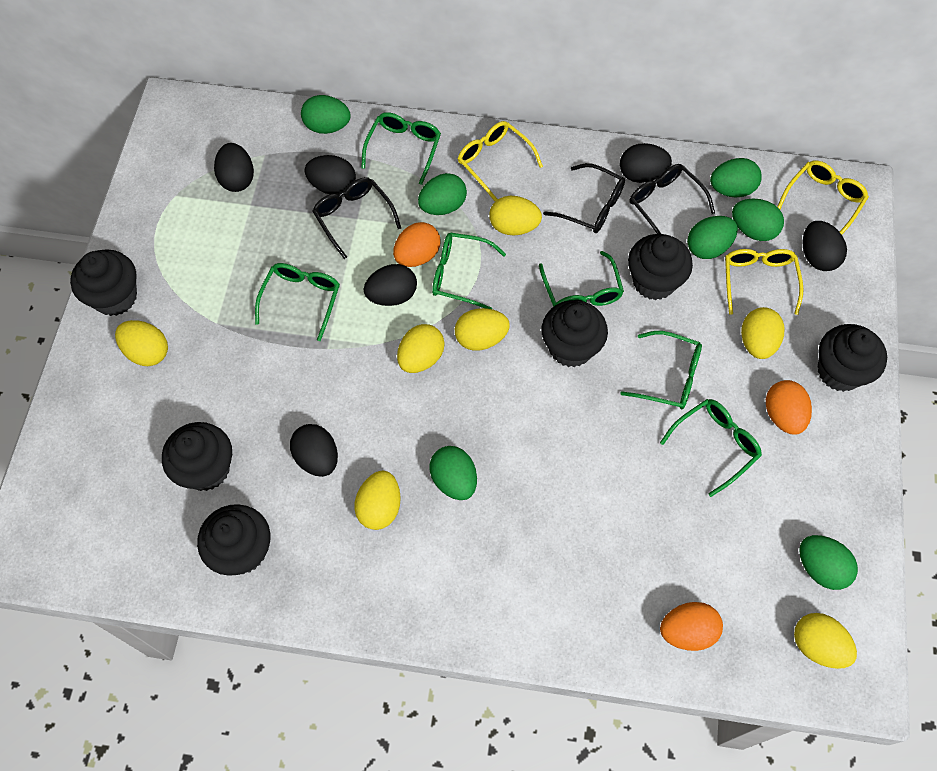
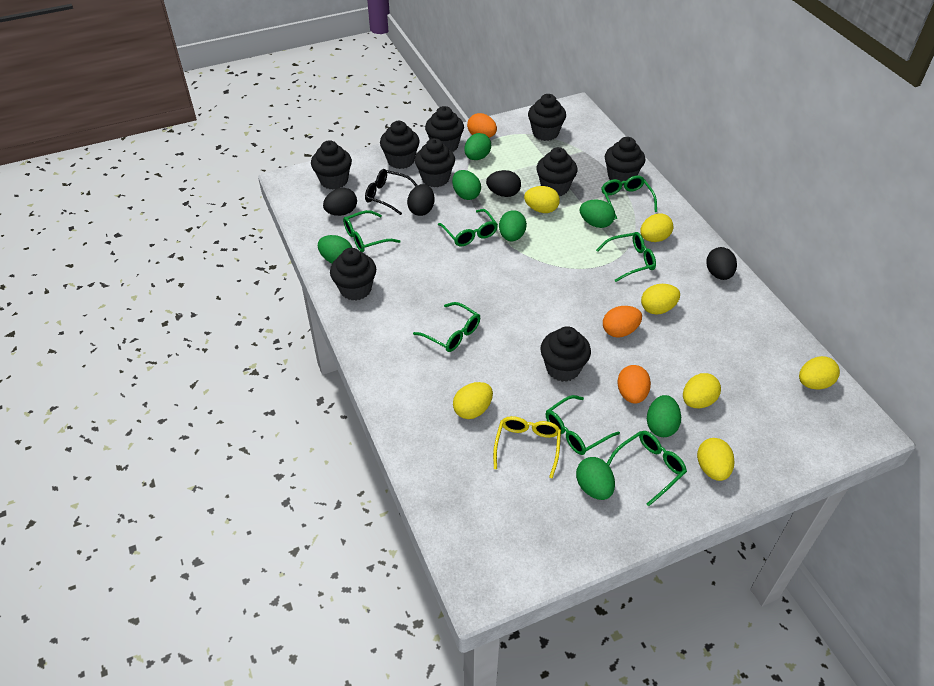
black cupcake: 6 -> 9
black egg: 6 -> 4
black glasses: 3 -> 1
green glasses: 6 -> 7
yellow glasses: 3 -> 1

